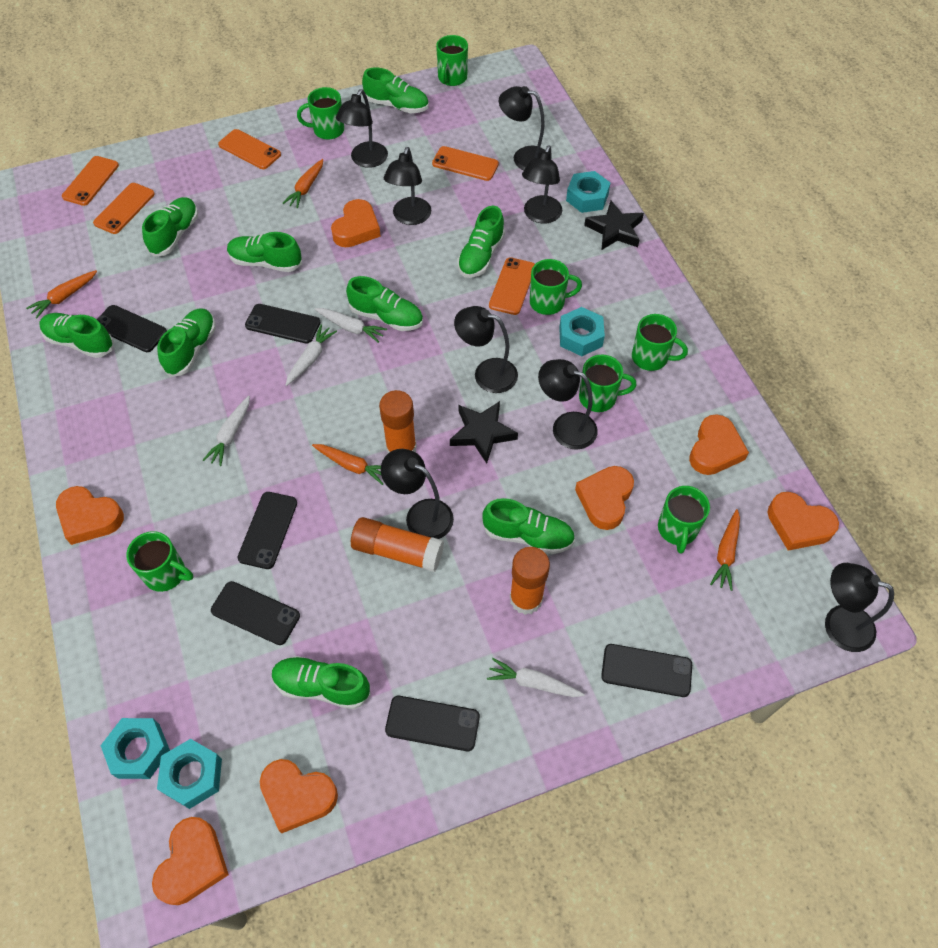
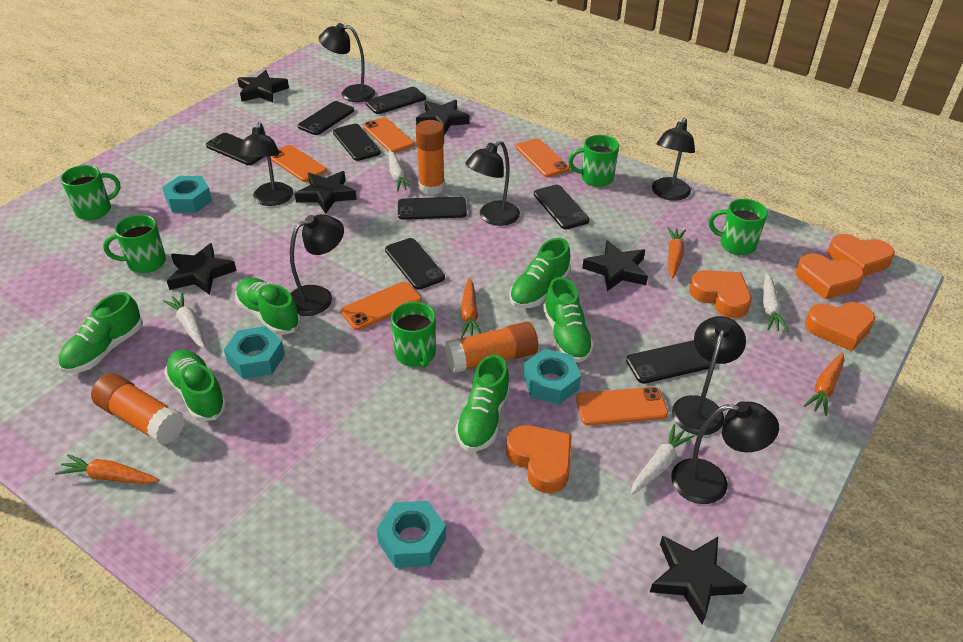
black lamp: 8 -> 7
black phone: 6 -> 8
black star: 2 -> 6
green mug: 7 -> 5
green shoe: 9 -> 6
orange heart: 7 -> 5

